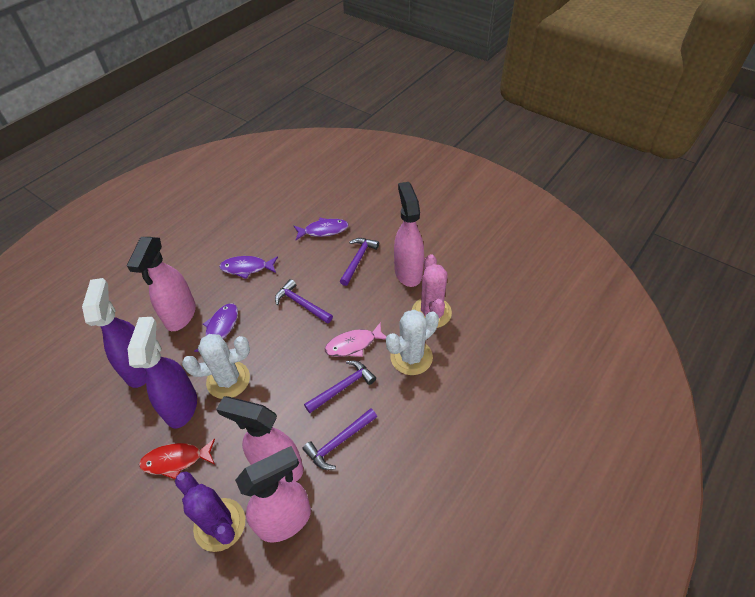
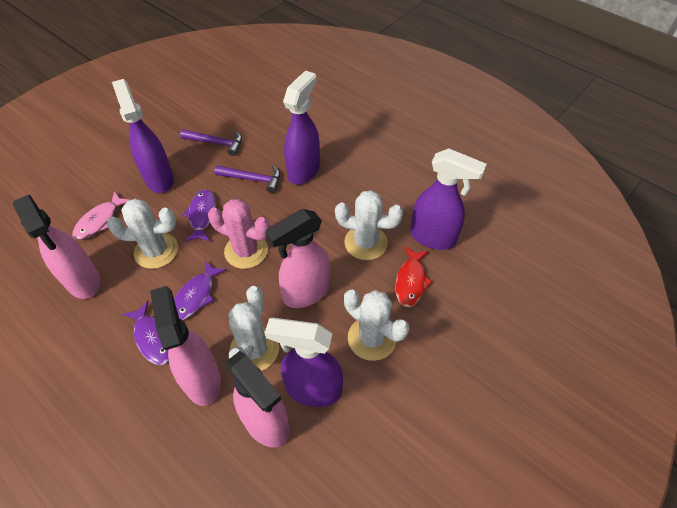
purple cactus: 1 -> 0
purple hammer: 4 -> 2
purple spray bottle: 2 -> 4
white cactus: 2 -> 4

